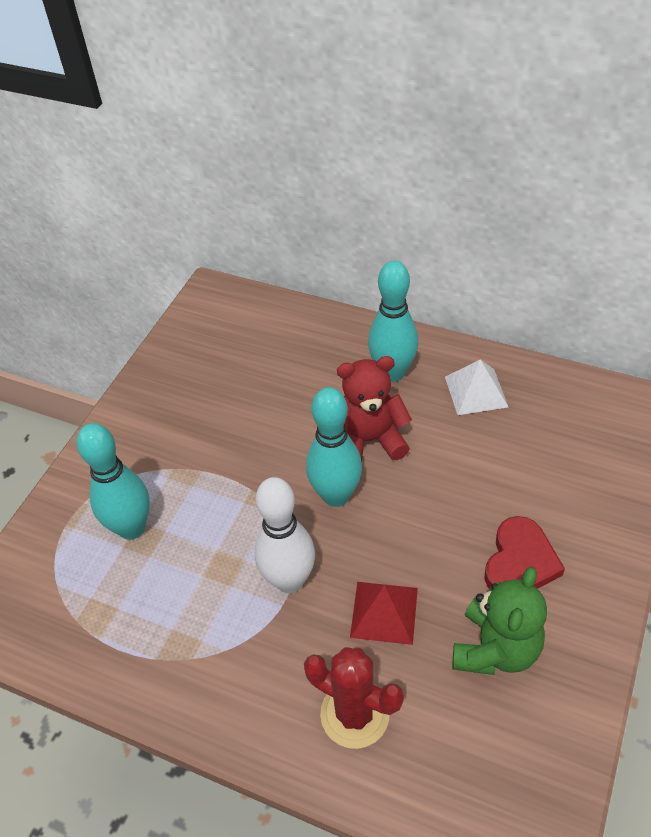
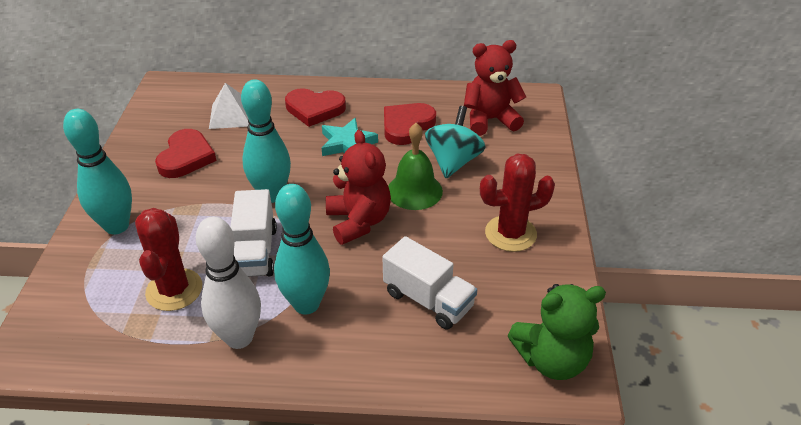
green bell: 0 -> 1
red cactus: 1 -> 2
red heart: 1 -> 3
red pyramid: 1 -> 0
red teddy bear: 1 -> 2
turquoise spinning top: 0 -> 1
turquoise star: 0 -> 1
white truck: 0 -> 2

